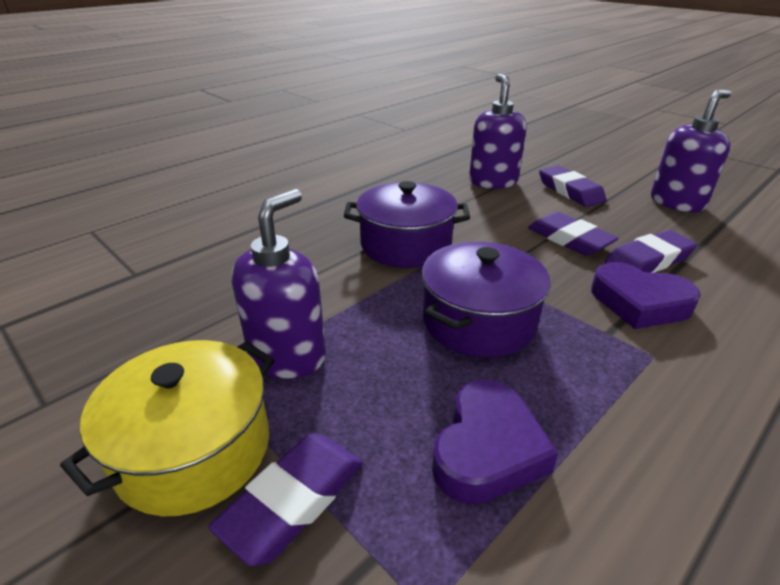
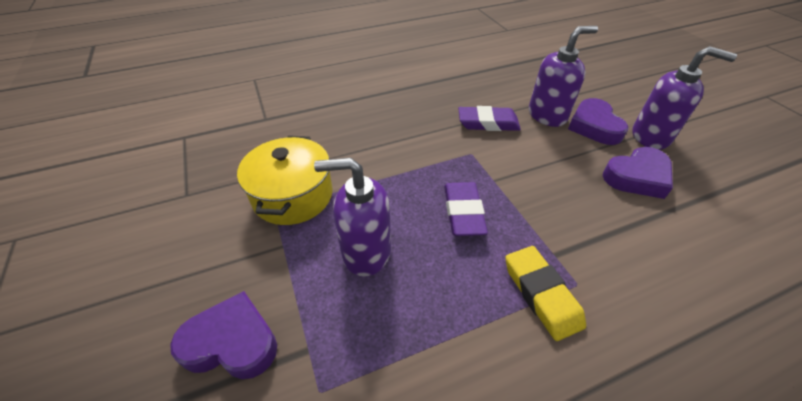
purple eraser: 4 -> 2
purple heart: 2 -> 3
purple pot: 2 -> 0
yellow eraser: 0 -> 1

